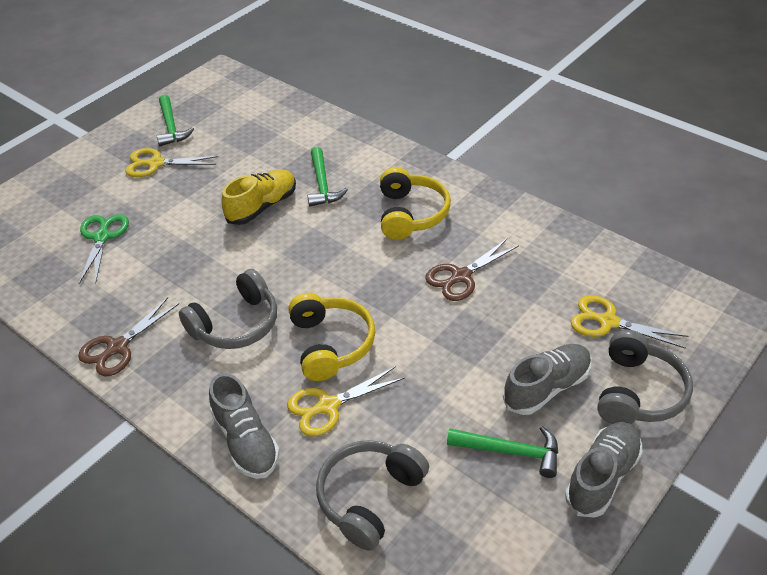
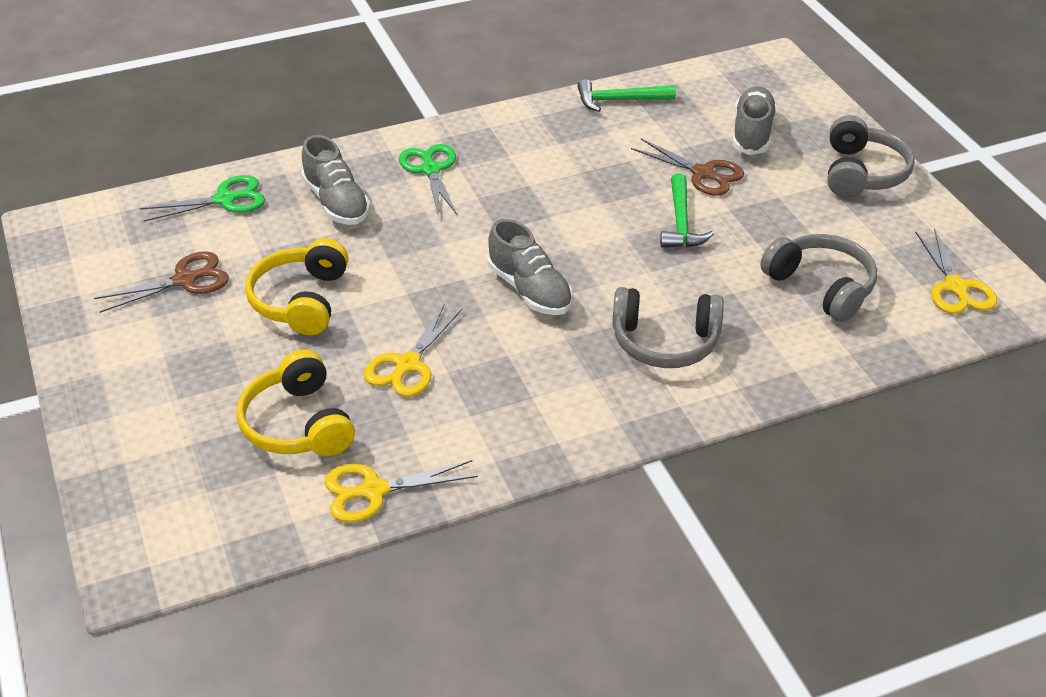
green hammer: 3 -> 2
green scissors: 1 -> 2
yellow shoe: 1 -> 0

